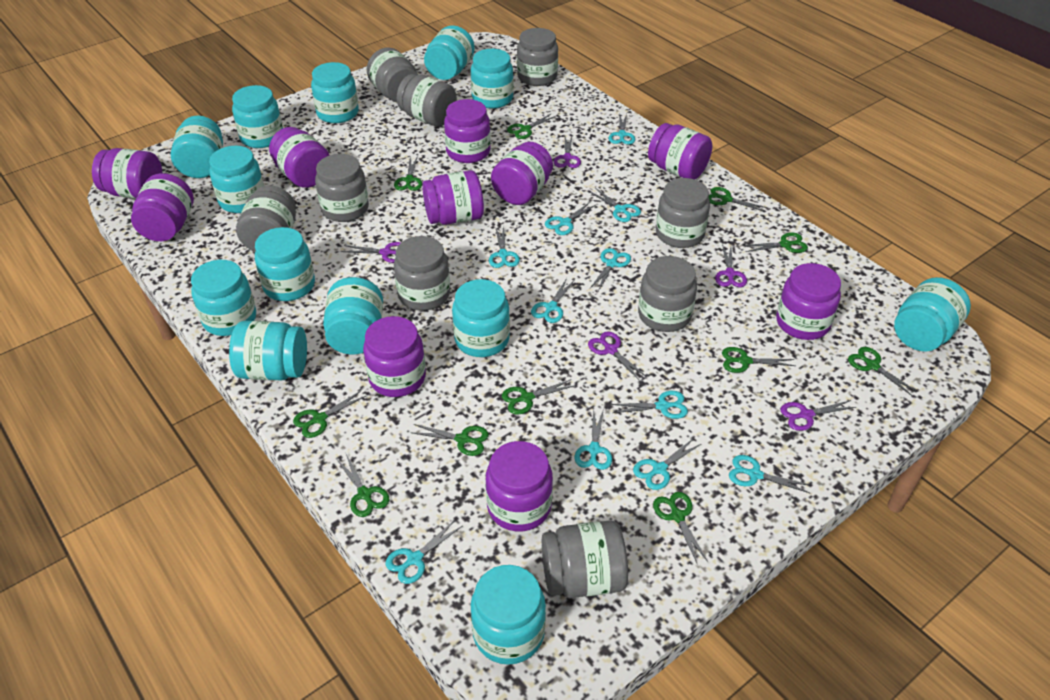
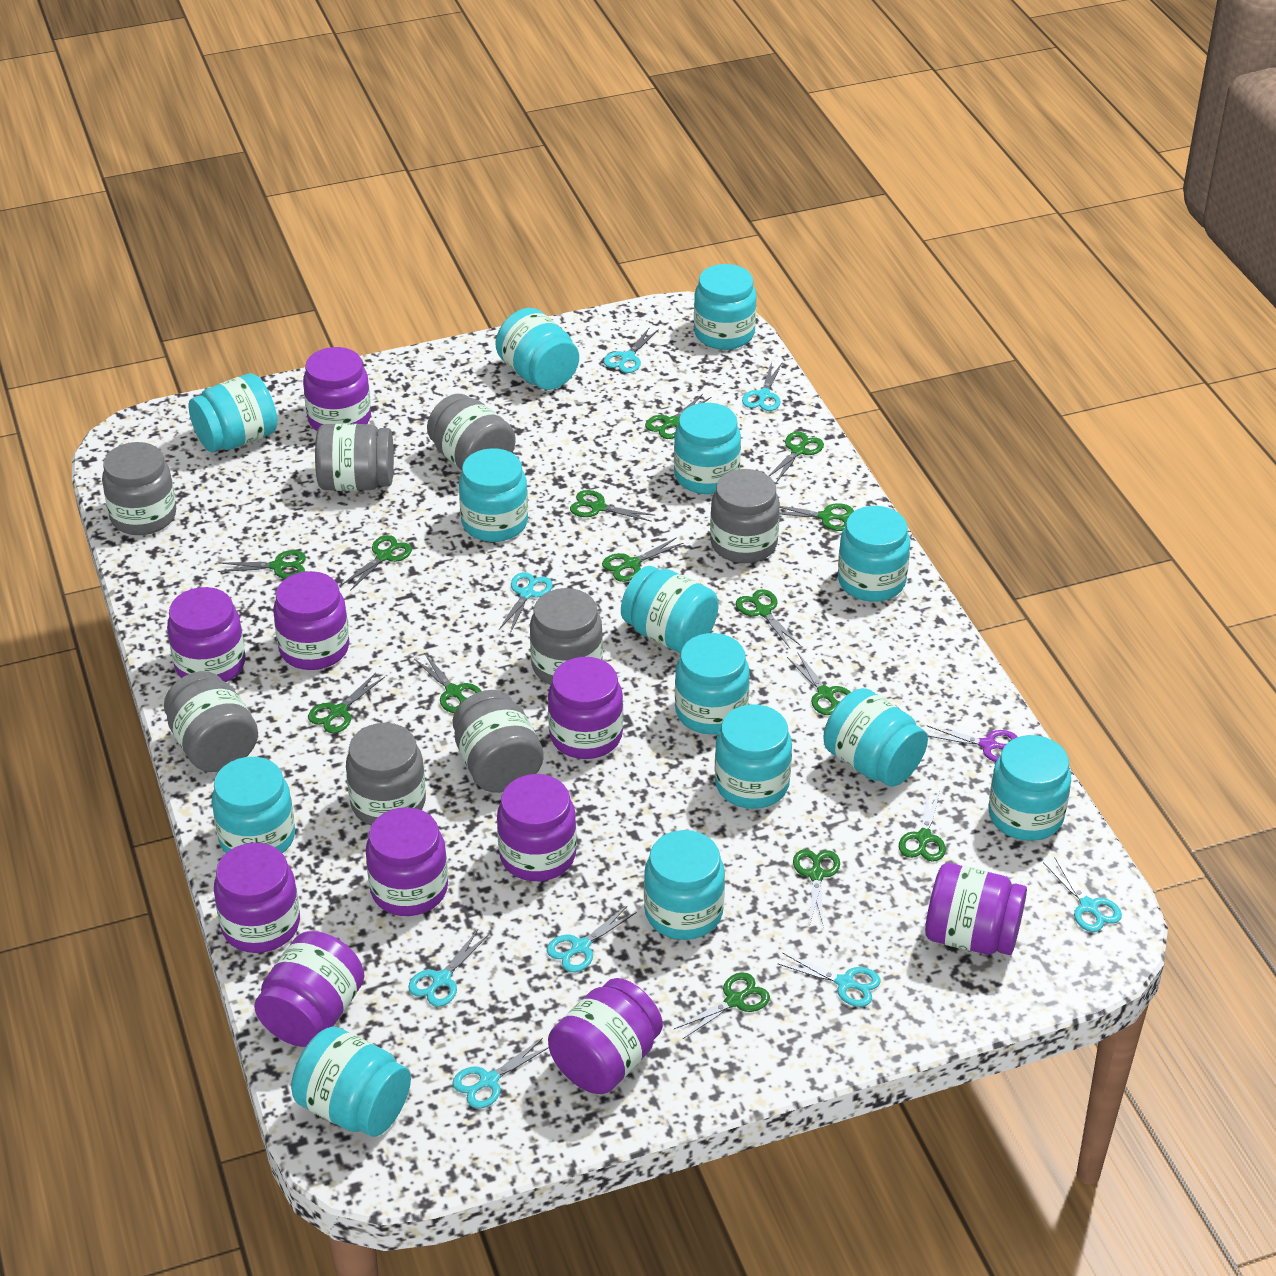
green scissors: 11 -> 14
grey jar: 9 -> 8
purple scissors: 5 -> 1
turquoise jar: 13 -> 14
turquoise scissors: 11 -> 8

